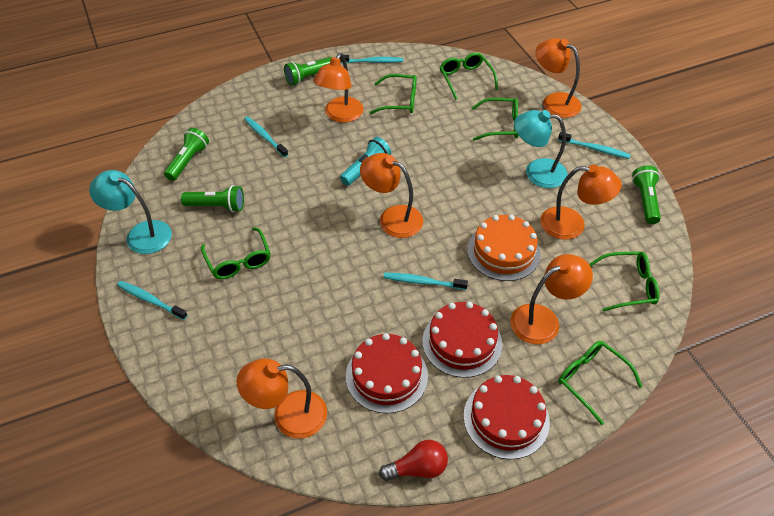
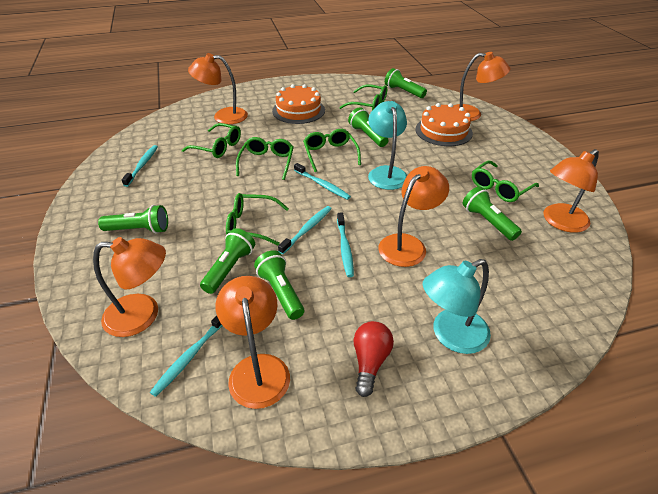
green flashlight: 4 -> 6
orange cake: 1 -> 2
red cake: 3 -> 0
turquoise flashlight: 1 -> 0

